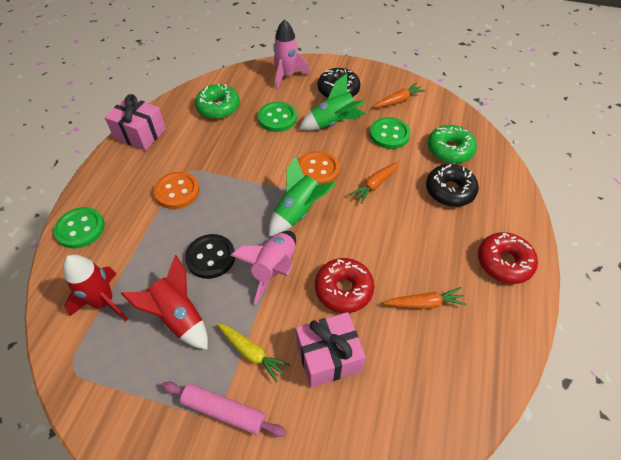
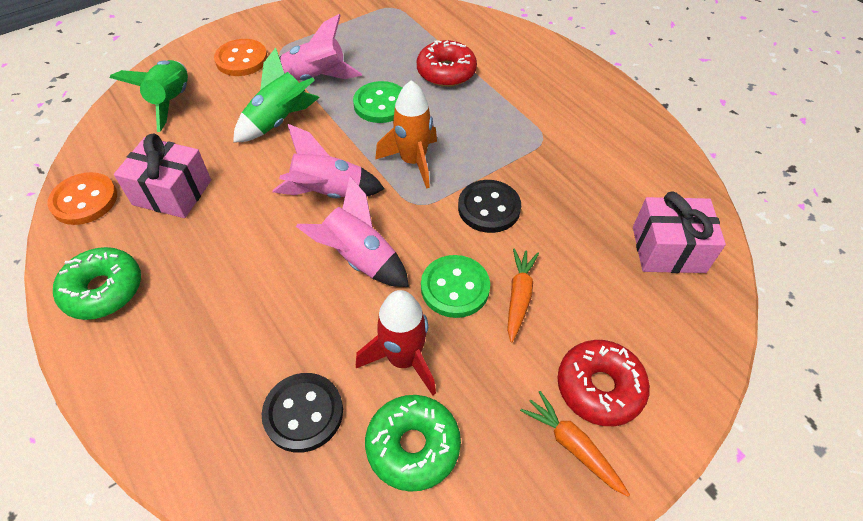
black button: 1 -> 2
black donut: 2 -> 0
green button: 3 -> 2
orange carrot: 3 -> 2
orange rocket: 0 -> 1
pink rocket: 2 -> 3
pink rolling pin: 1 -> 0
red rocket: 2 -> 1
yellow carrot: 1 -> 0

